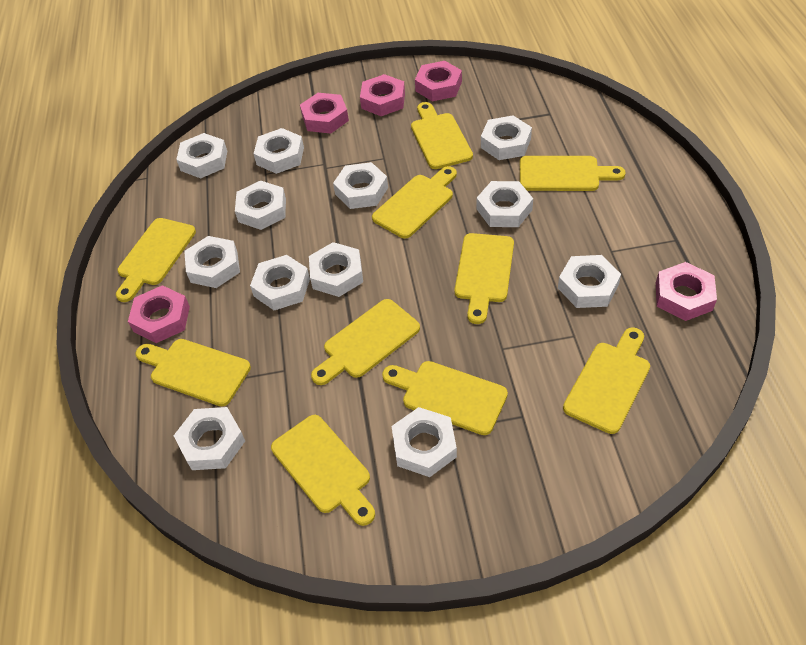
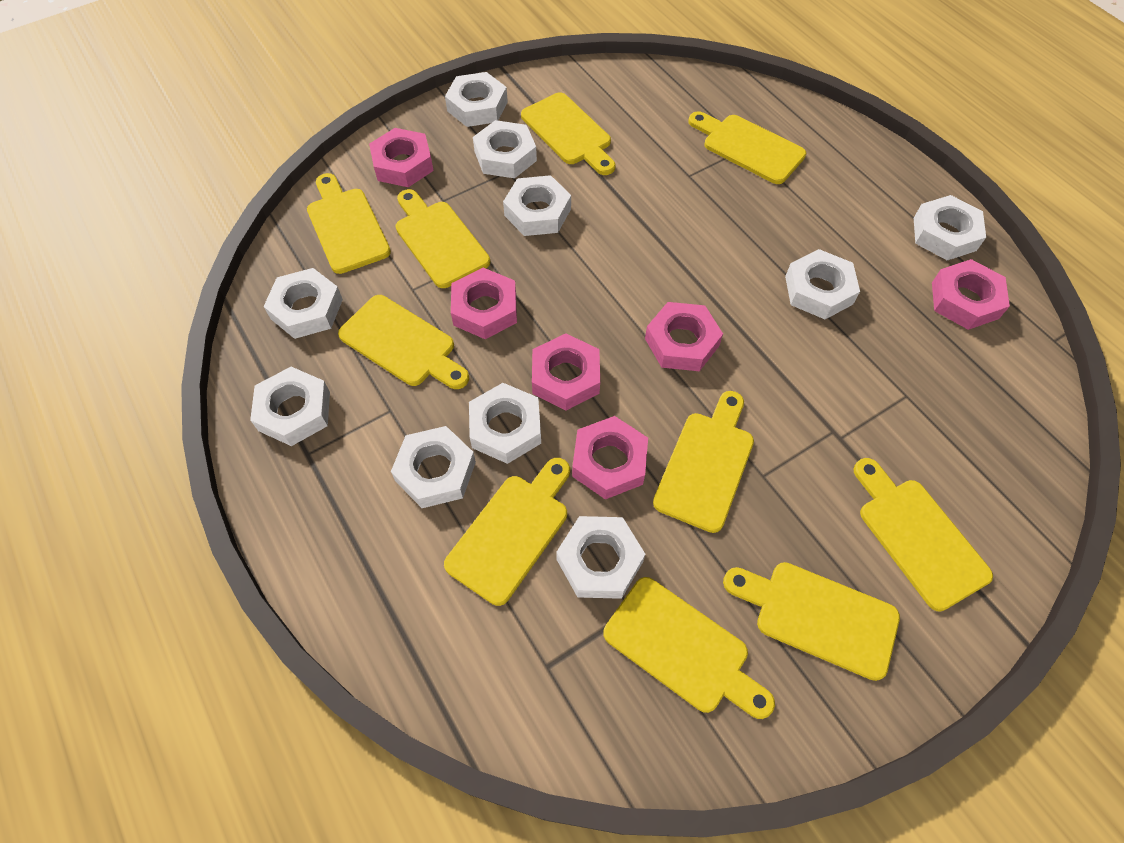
pink nut: 5 -> 6
white nut: 12 -> 10

